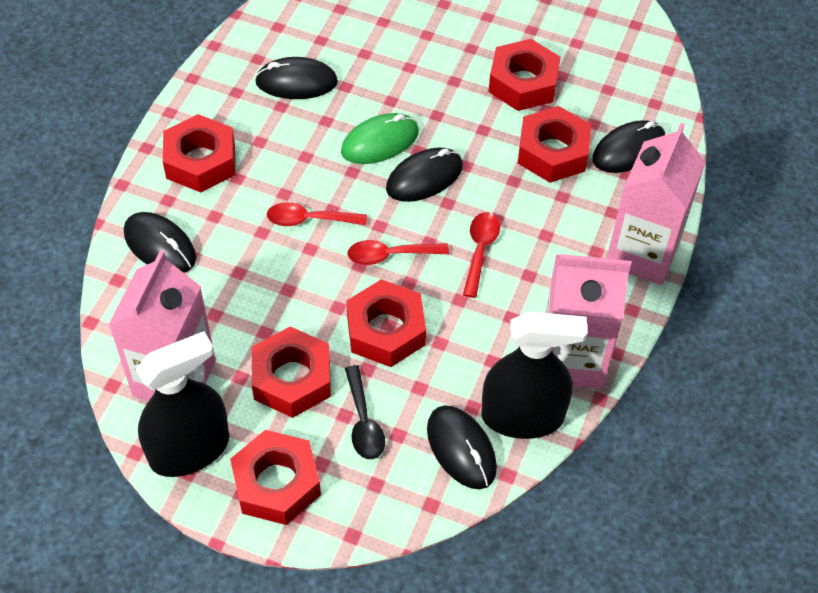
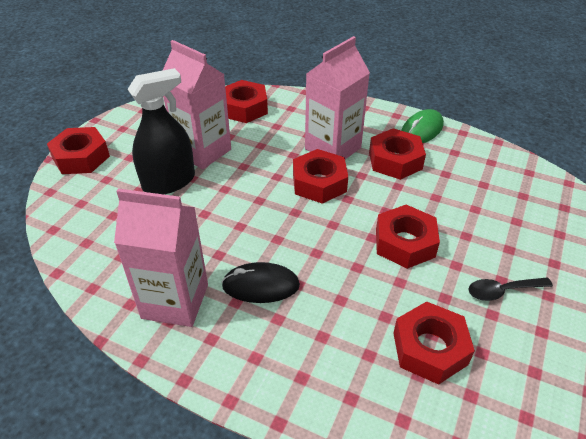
black mouse: 5 -> 1
black spray bottle: 2 -> 1
red spoon: 3 -> 0

